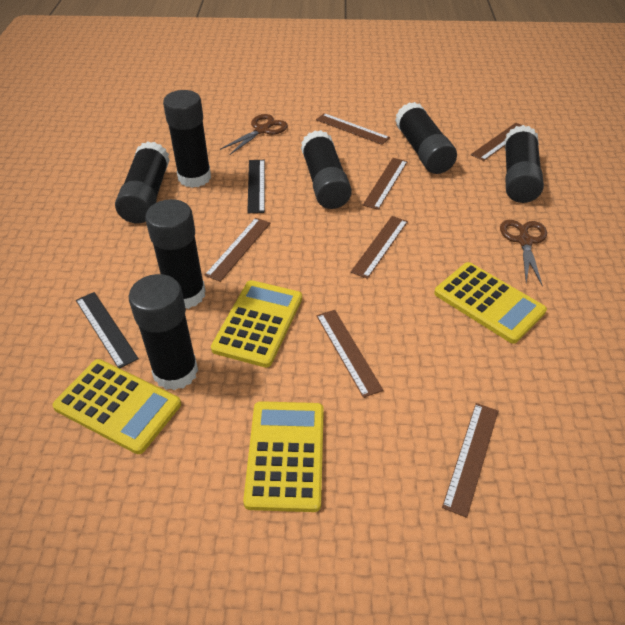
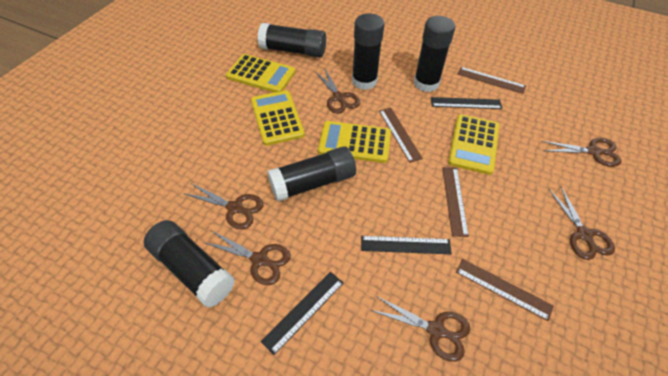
black glue stick: 7 -> 5
black ruler: 2 -> 3
brown ruler: 7 -> 4
brown scissors: 2 -> 6

